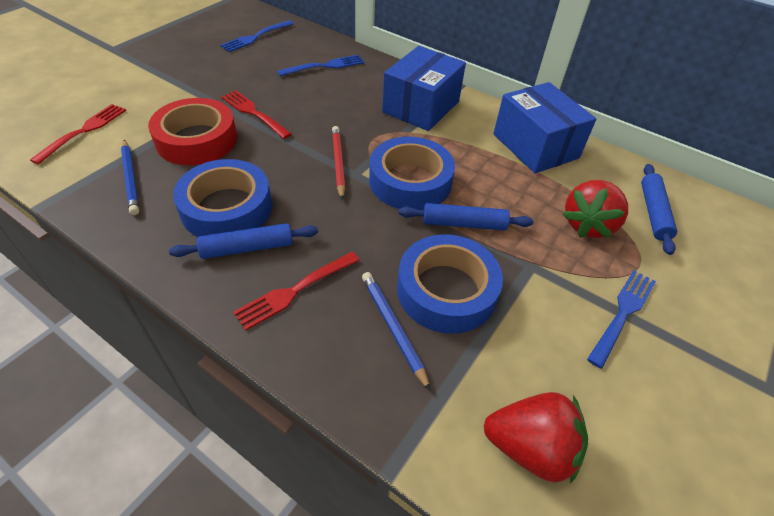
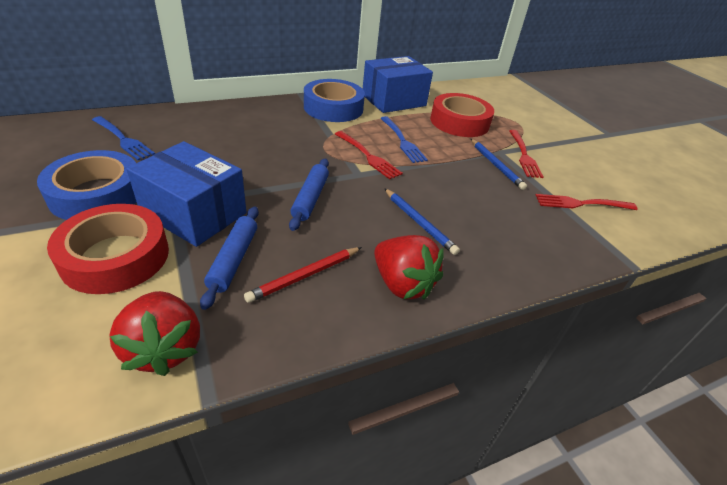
blue fork: 3 -> 2
blue rolling pin: 3 -> 2
blue tape: 3 -> 2
red tape: 1 -> 2

